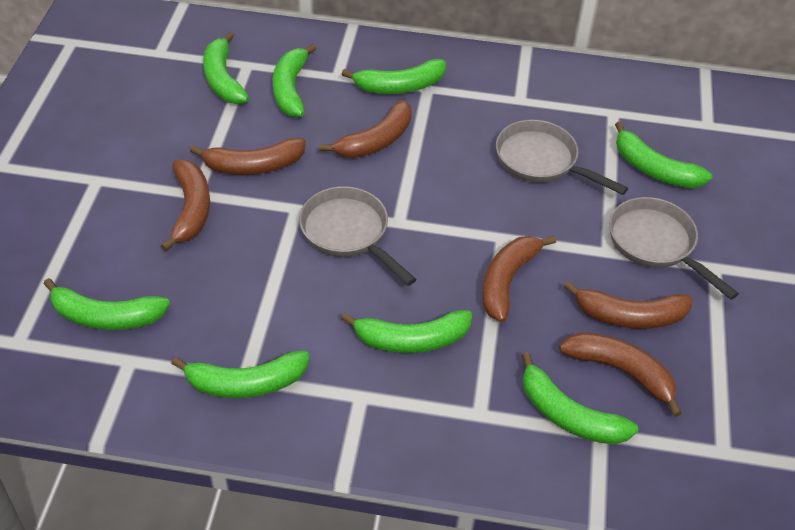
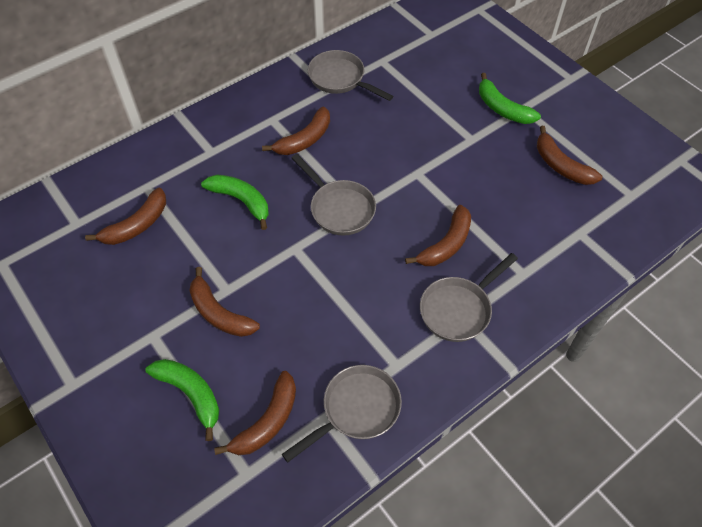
green banana: 8 -> 3
grey pan: 3 -> 4

